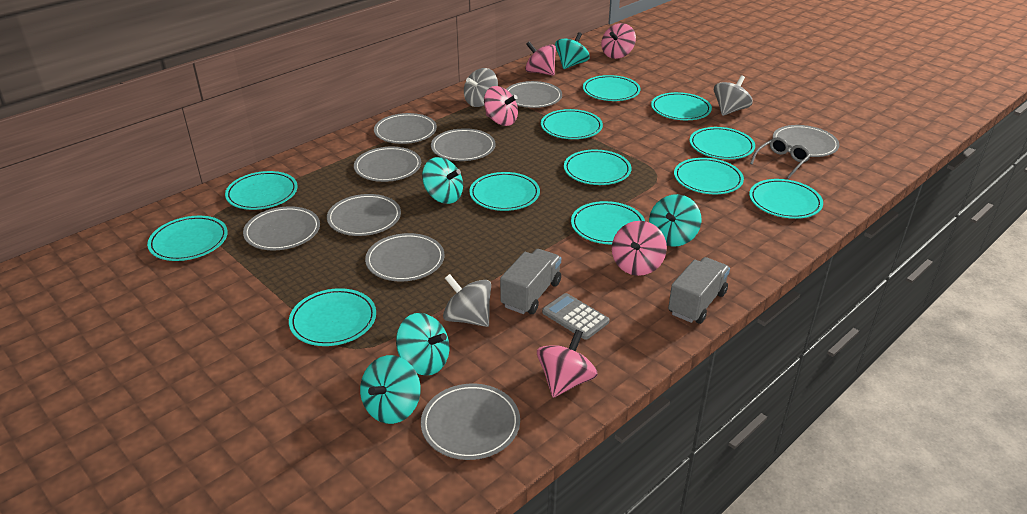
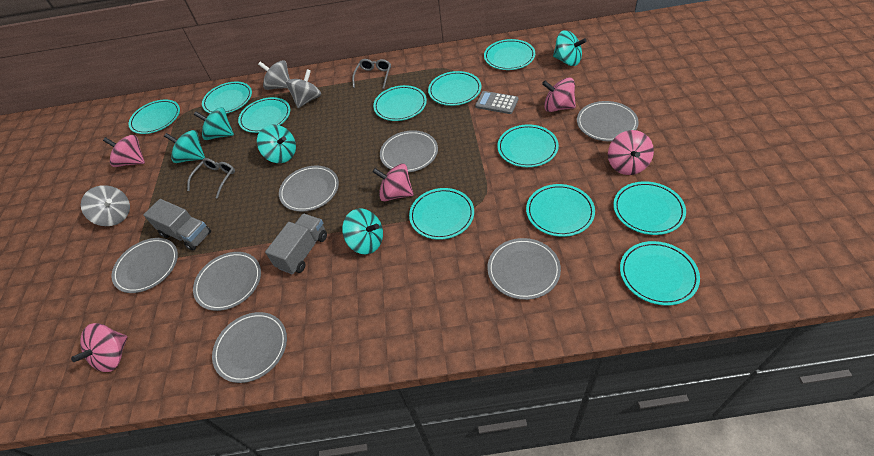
grey glasses: 1 -> 2
grey plate: 9 -> 7
turquoise plate: 12 -> 11

